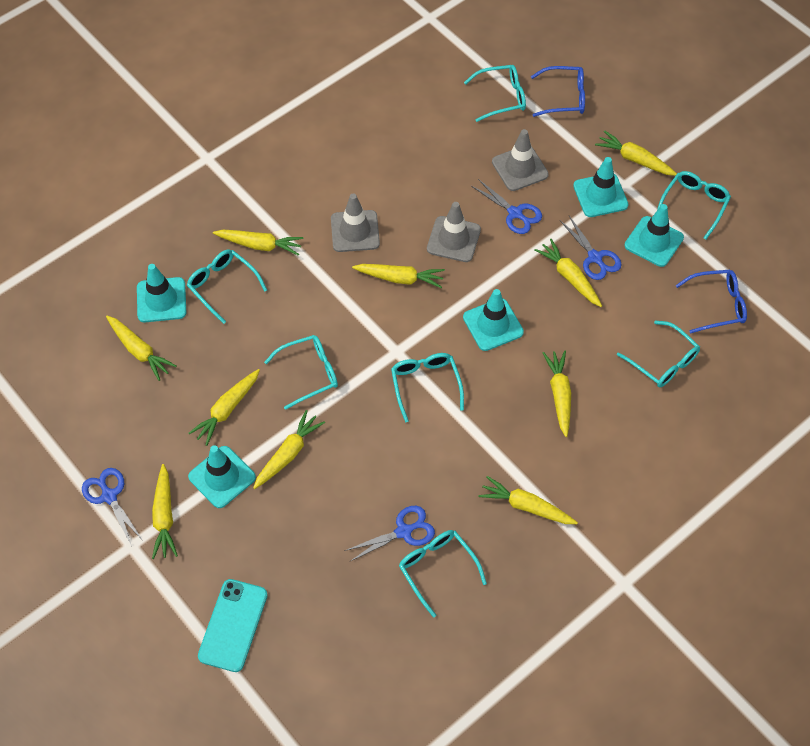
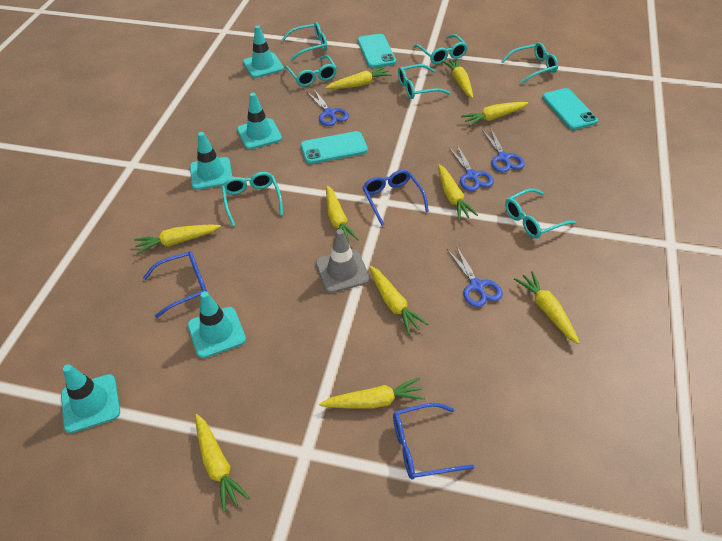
blue glasses: 2 -> 3
grey traffic cone: 3 -> 1
turquoise phone: 1 -> 3

